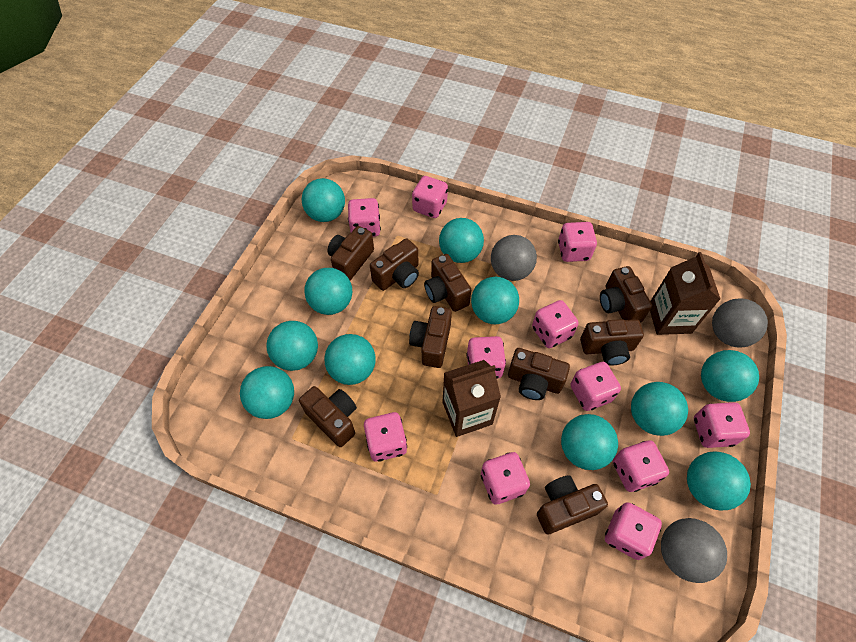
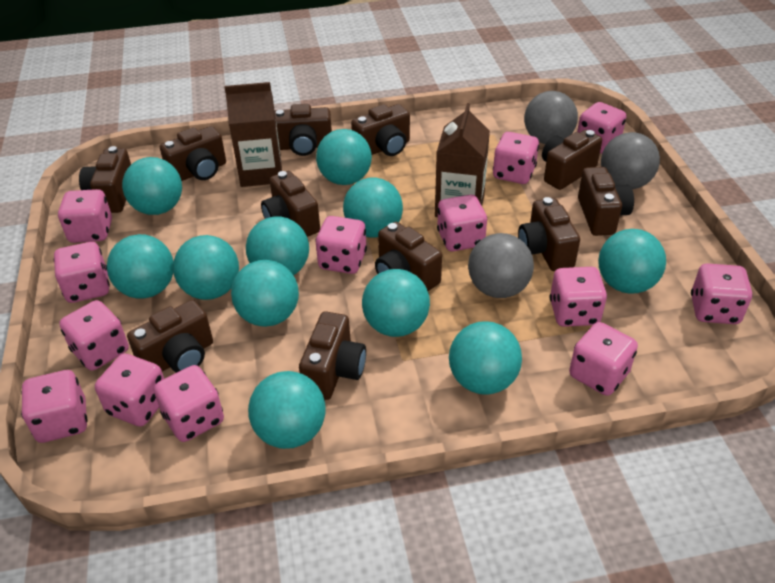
brown camera: 9 -> 11
pink dice: 11 -> 13

